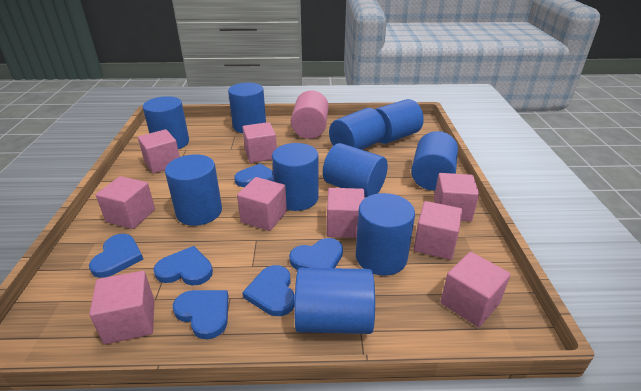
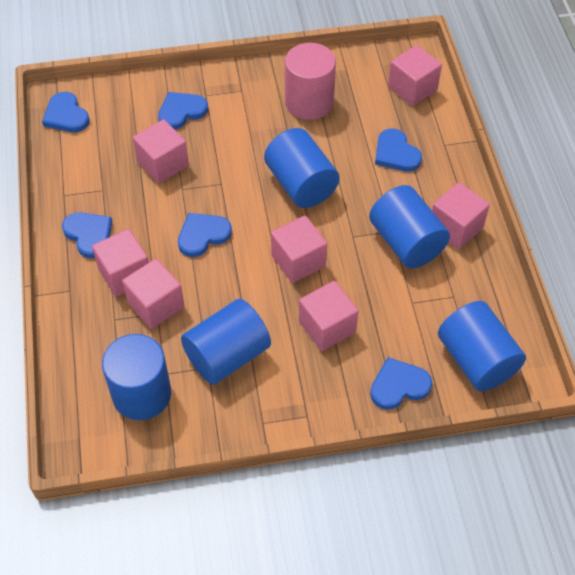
blue cylinder: 10 -> 5
pink cube: 9 -> 7

